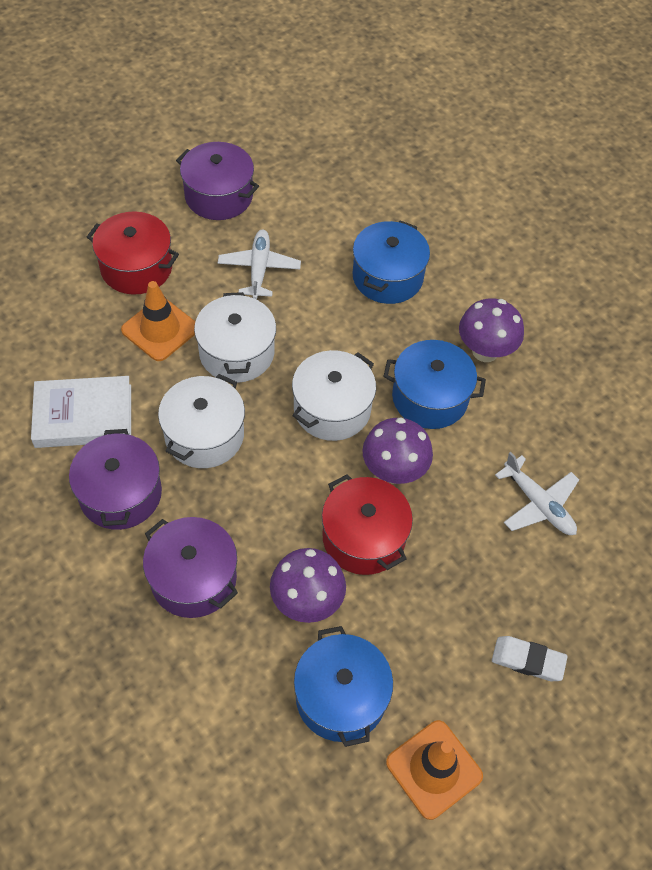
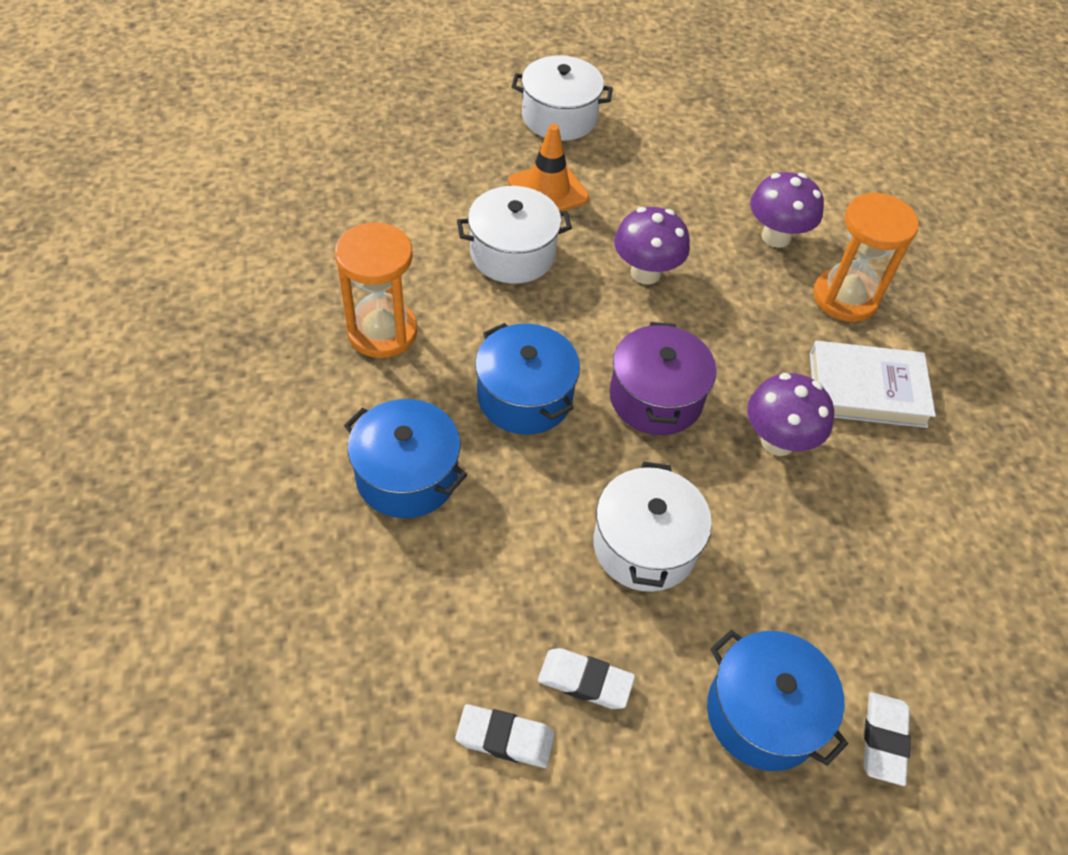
orange hourglass: 0 -> 2
orange traffic cone: 2 -> 1
purple pot: 3 -> 1
red pot: 2 -> 0
white eraser: 1 -> 3
white plane: 2 -> 0

